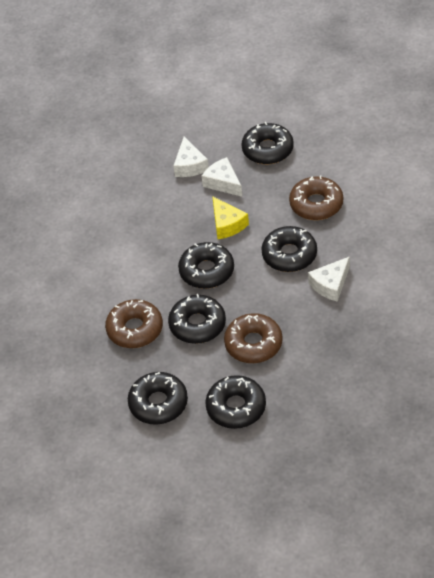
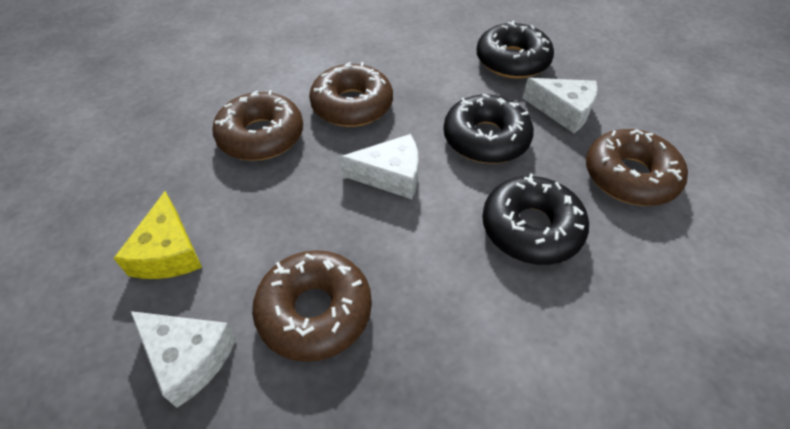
black donut: 6 -> 3
brown donut: 3 -> 4

